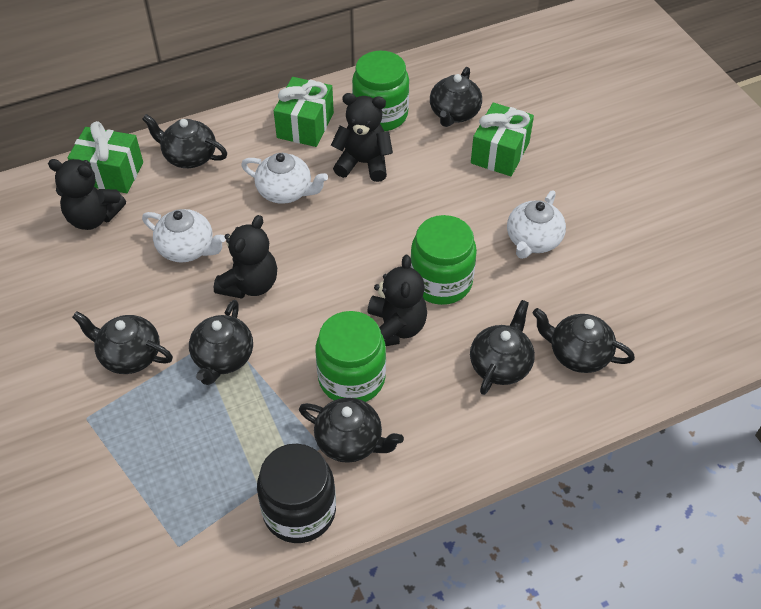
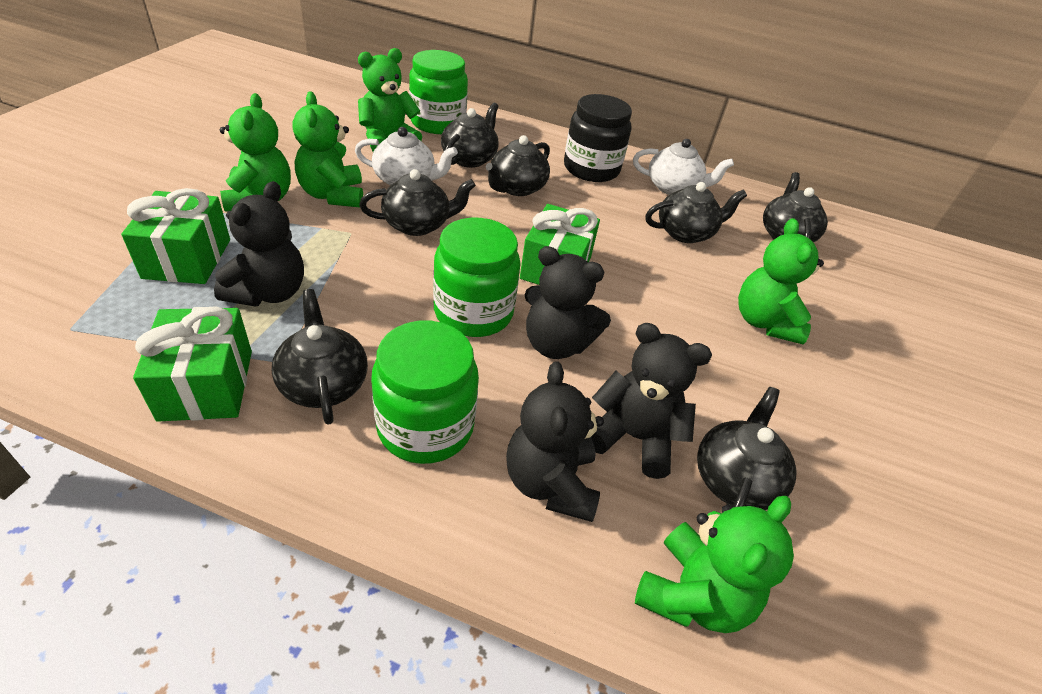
green teddy bear: 0 -> 5
white teapot: 3 -> 2

